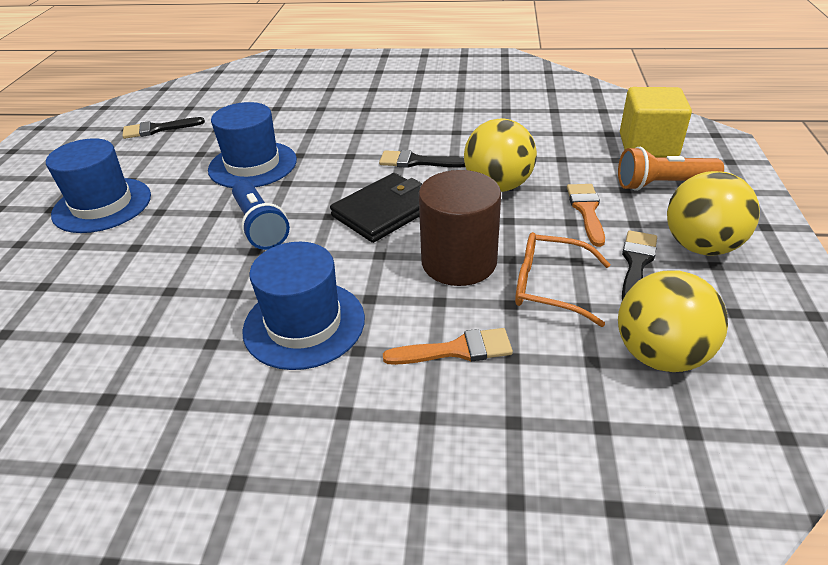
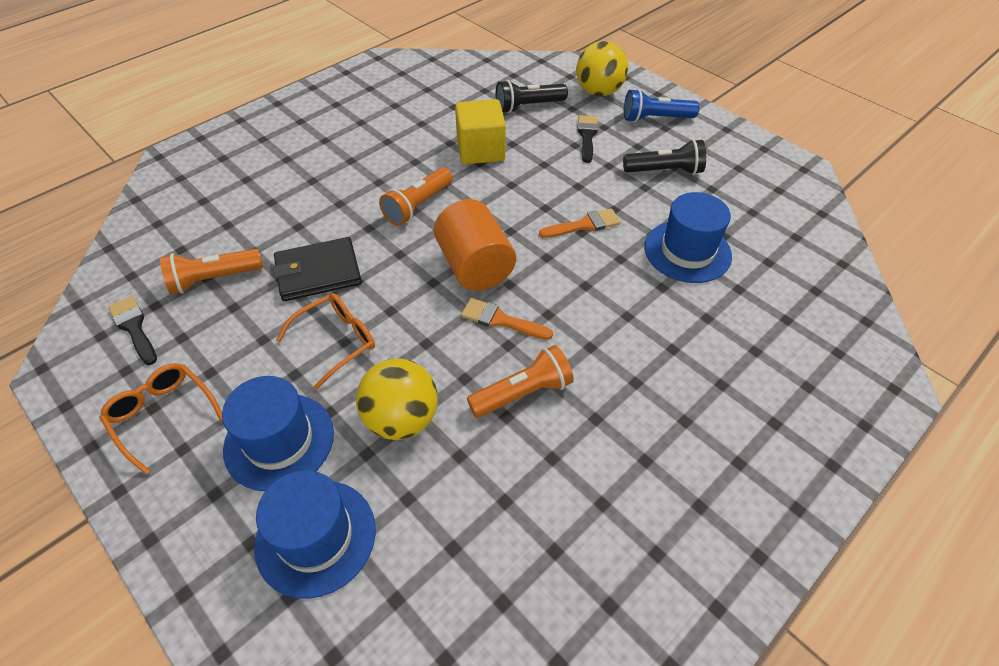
black brush: 3 -> 2
black flashlight: 0 -> 2
brown cylinder: 1 -> 0
orange cylinder: 0 -> 1
orange flashlight: 1 -> 3
orange glasses: 1 -> 2
yellow ball: 3 -> 2

